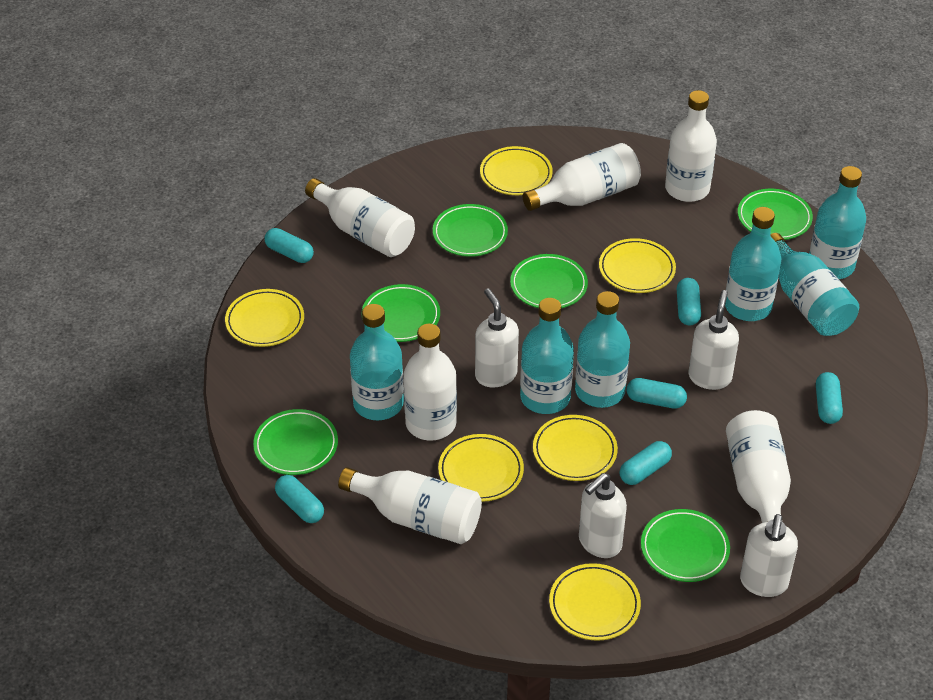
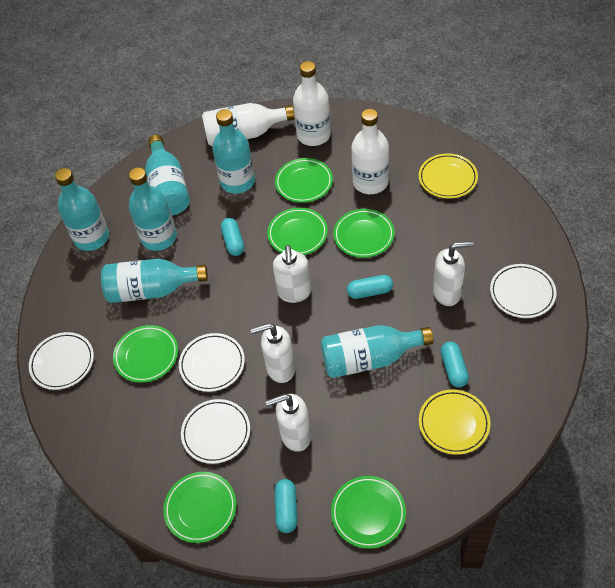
turquoise capsule: 6 -> 4
white bottle: 6 -> 3
white plate: 0 -> 4
yellow plate: 6 -> 2

